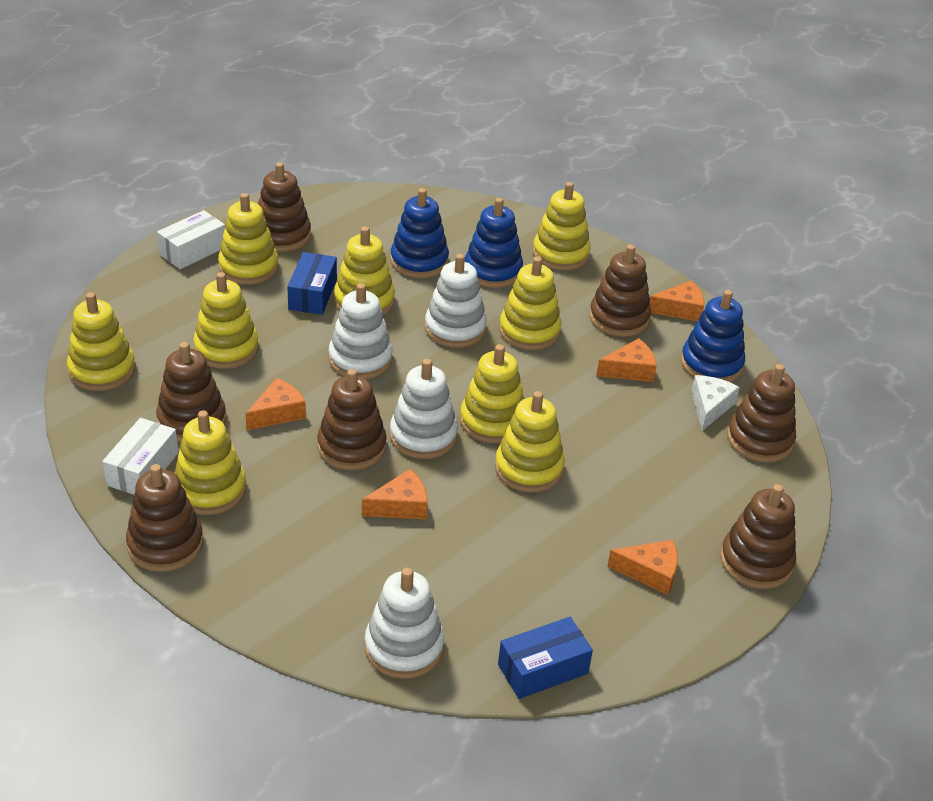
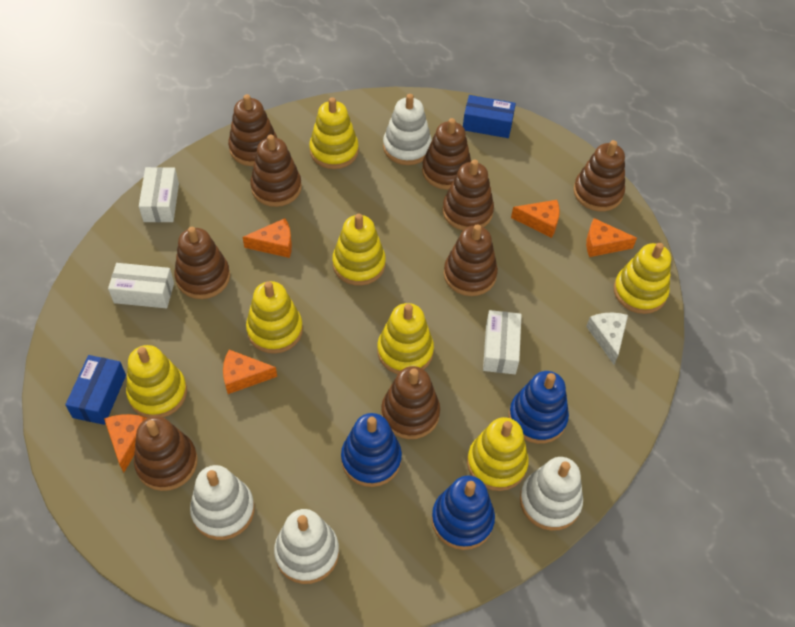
brown stacking toy: 7 -> 9
white box: 2 -> 3
yellow stacking toy: 9 -> 7

